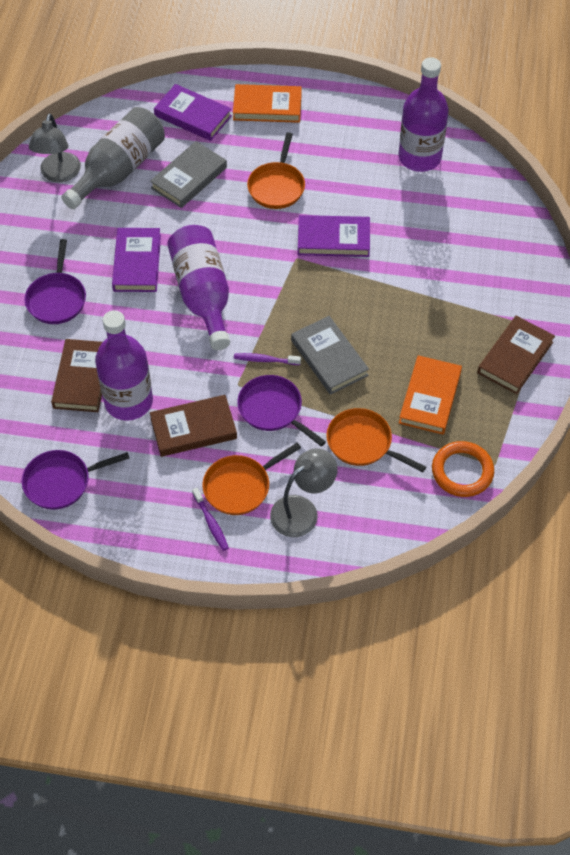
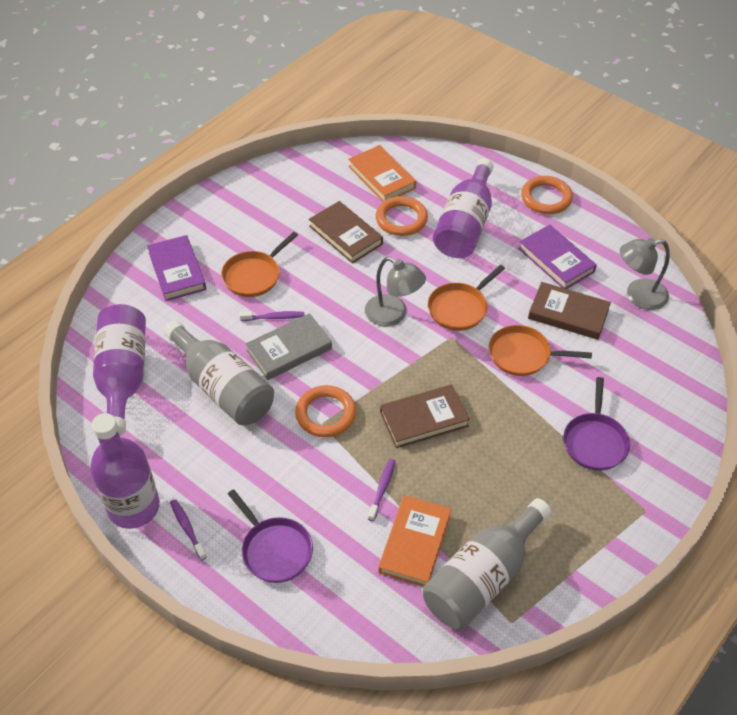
grey book: 2 -> 1
grey bottle: 1 -> 2
orange ring: 1 -> 3
purple book: 3 -> 2
purple pan: 3 -> 2
purple toothbrush: 2 -> 3

